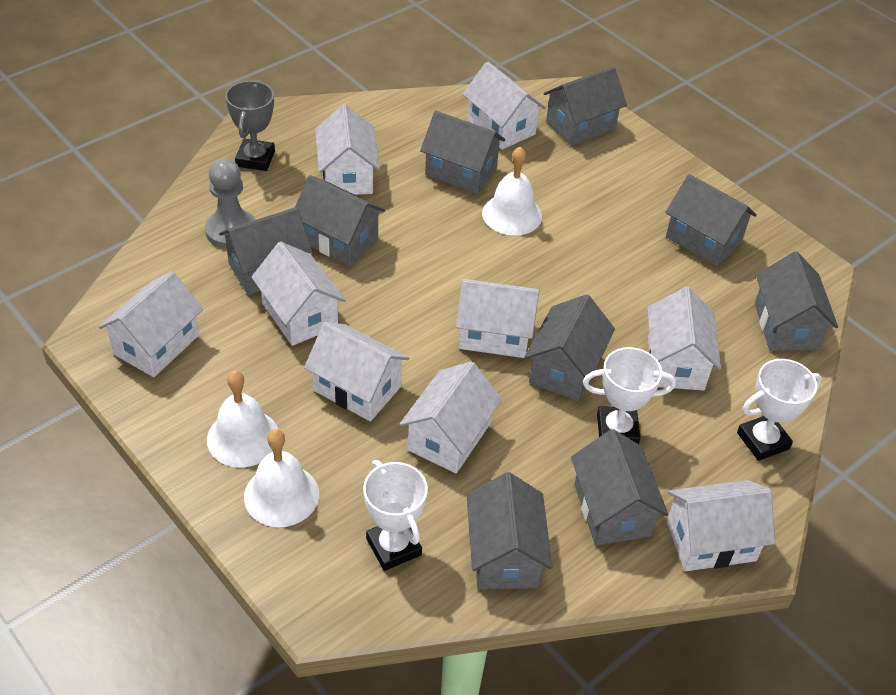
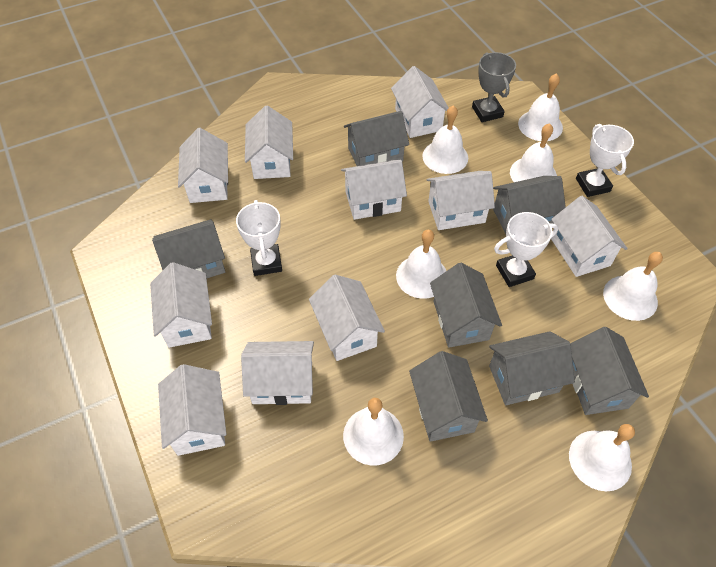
grey house: 9 -> 7
grey pawn: 1 -> 0
white bell: 3 -> 7
white house: 9 -> 10

